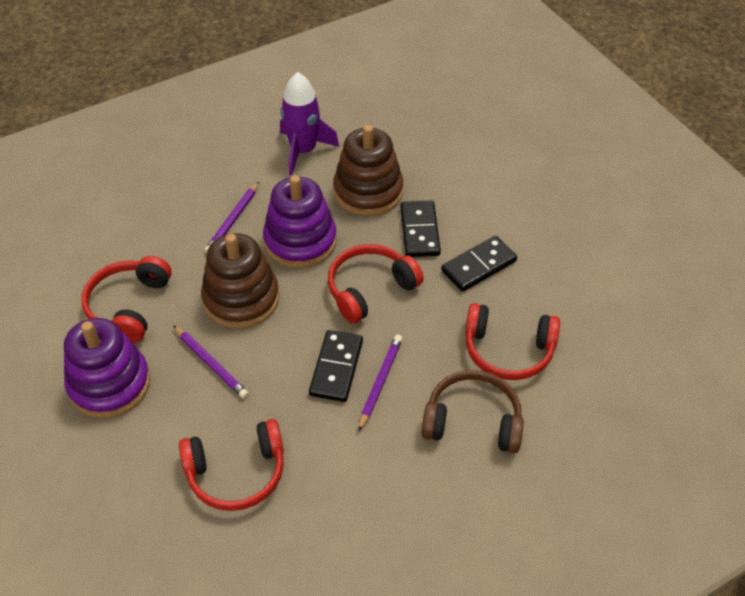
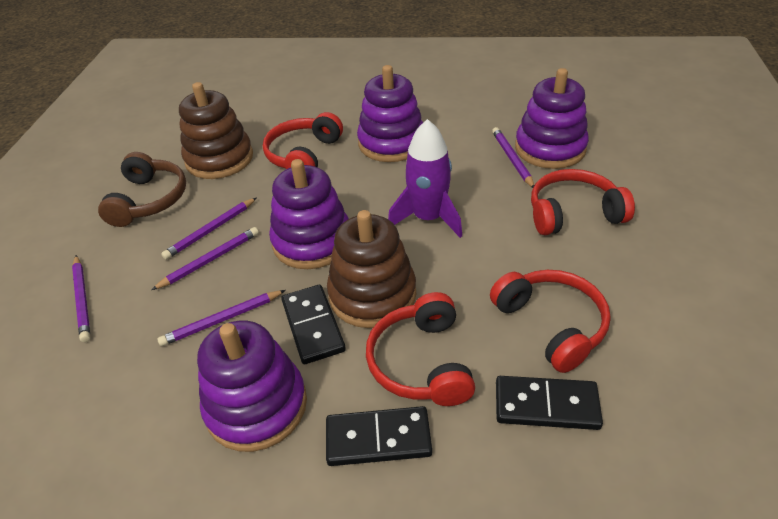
purple pencil: 3 -> 5
purple stacking toy: 2 -> 4

